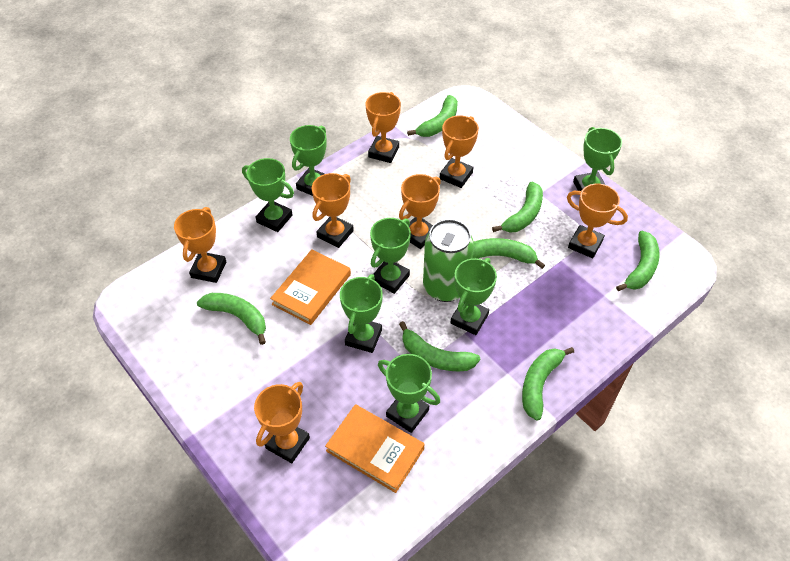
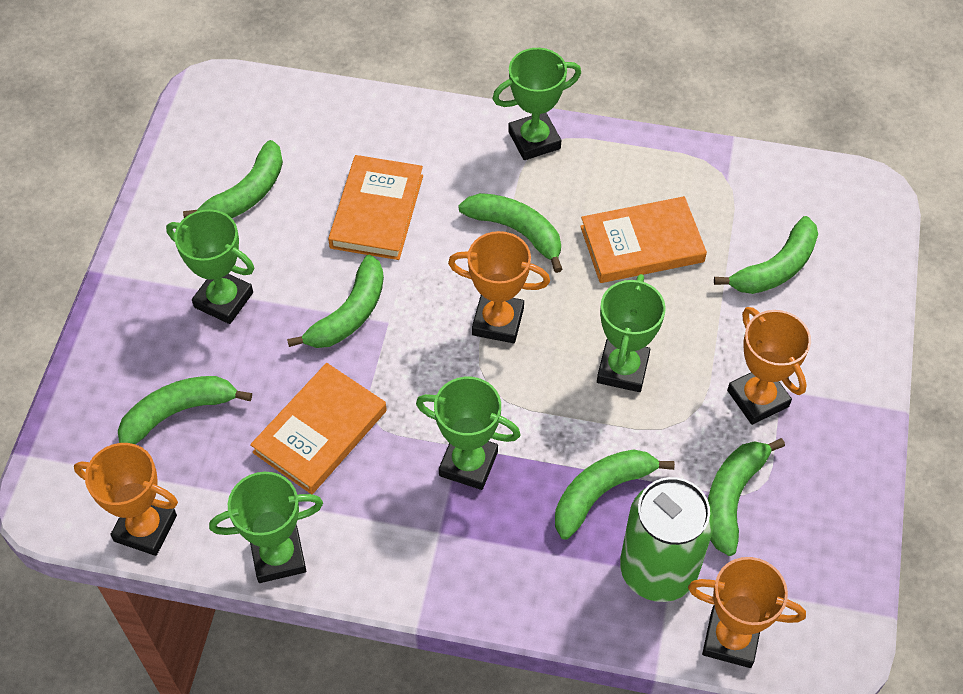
green trophy: 7 -> 5
orange book: 2 -> 3
orange trophy: 7 -> 4

